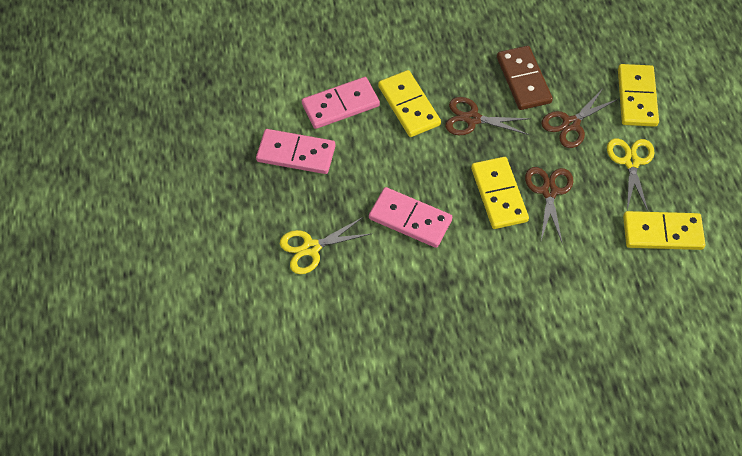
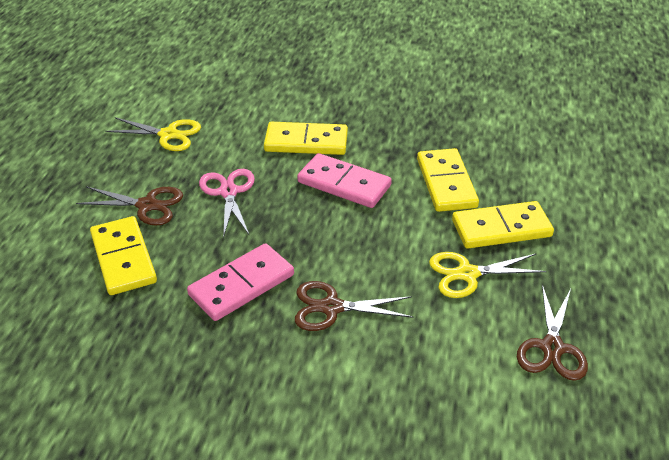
brown domino: 1 -> 0
pink domino: 3 -> 2
pink scissors: 0 -> 1

